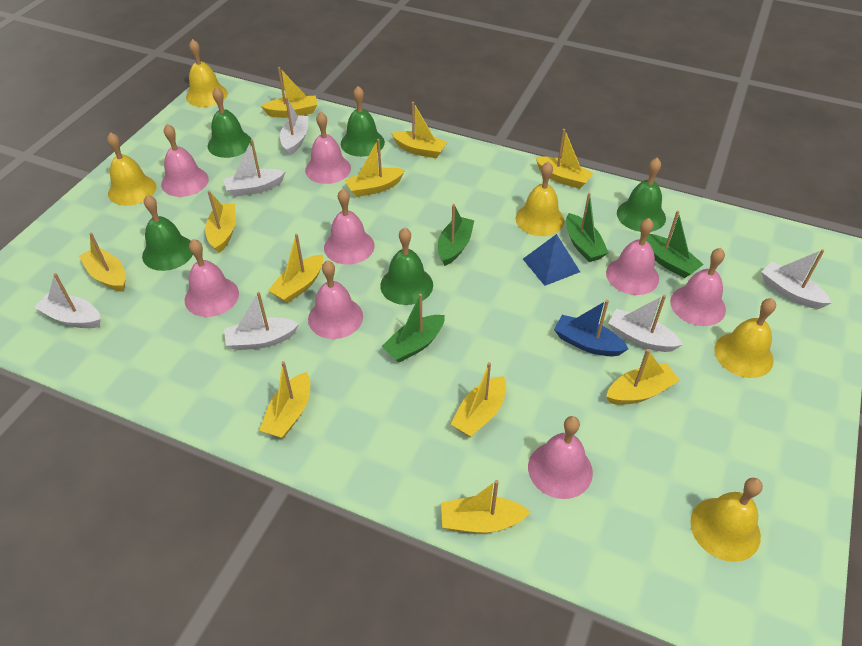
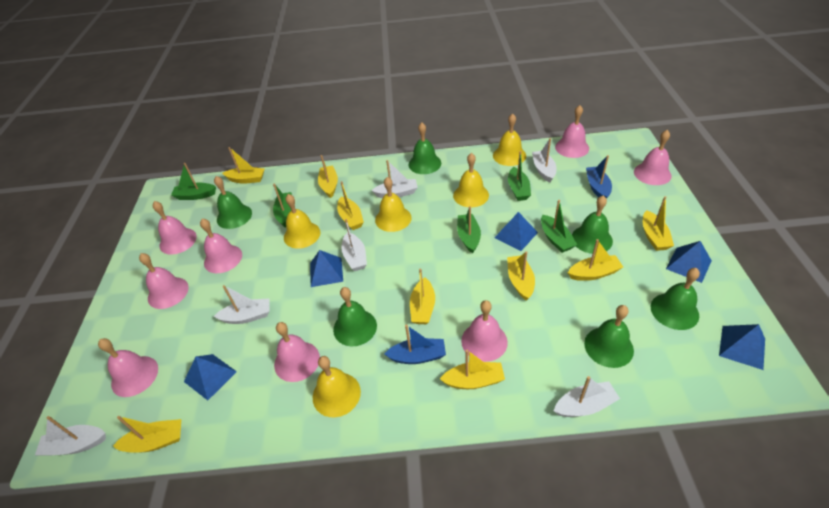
blue boat: 1 -> 2
blue pyramid: 1 -> 5
green bell: 5 -> 6
green boat: 4 -> 5
yellow boat: 11 -> 9

